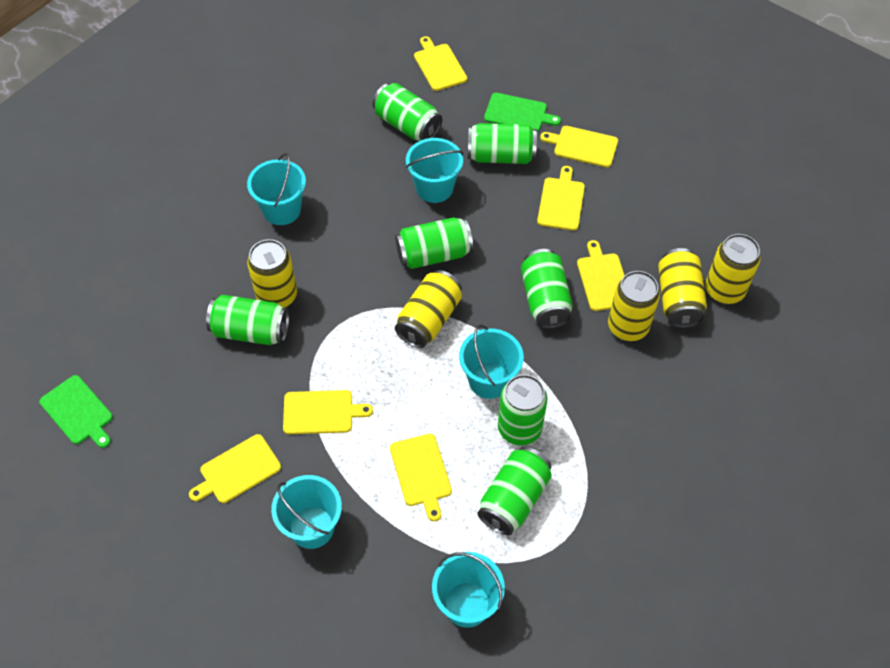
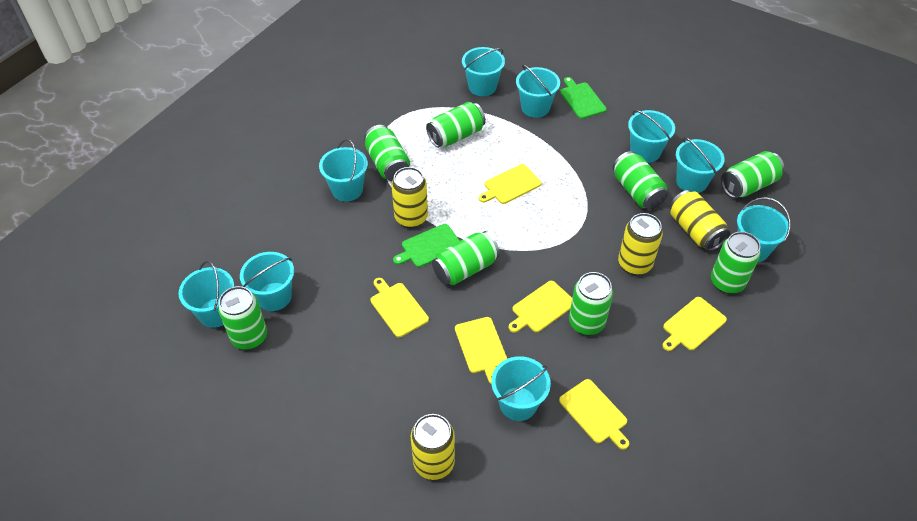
green can: 7 -> 8
turquoise bucket: 5 -> 9
yellow can: 5 -> 4
yellow cutting board: 7 -> 6

